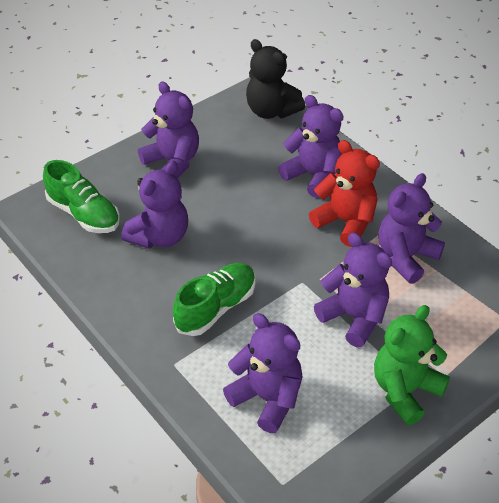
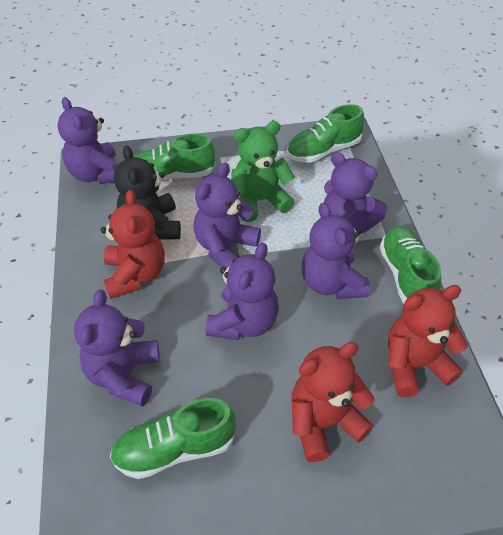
green shoe: 2 -> 4
red teddy bear: 1 -> 3

